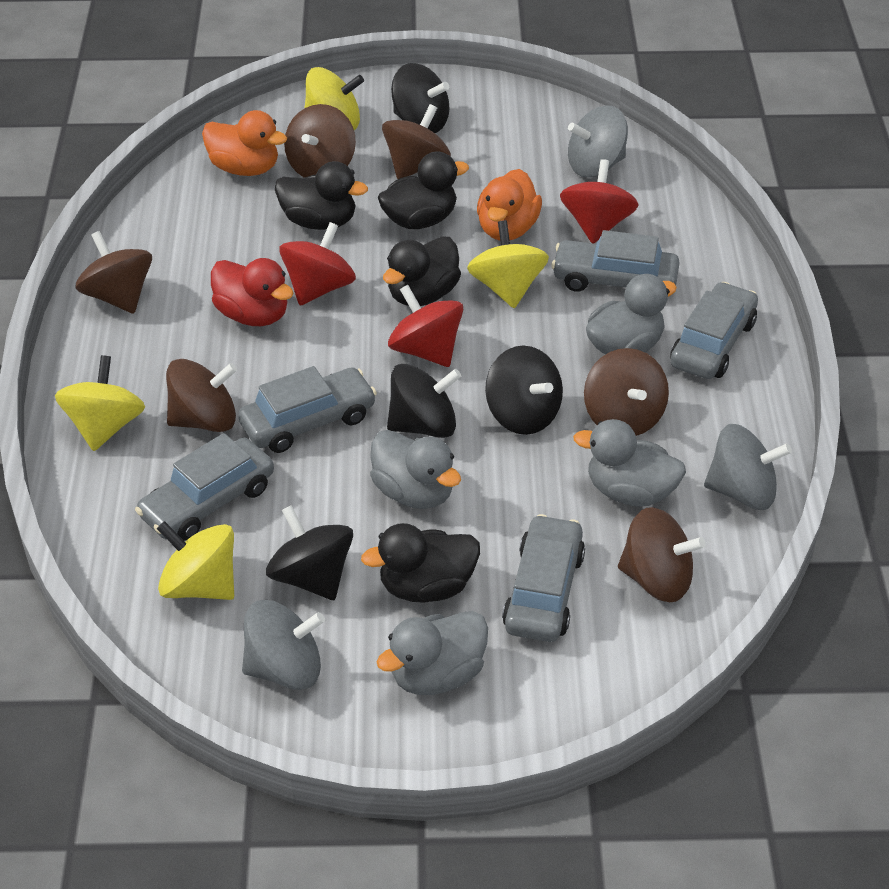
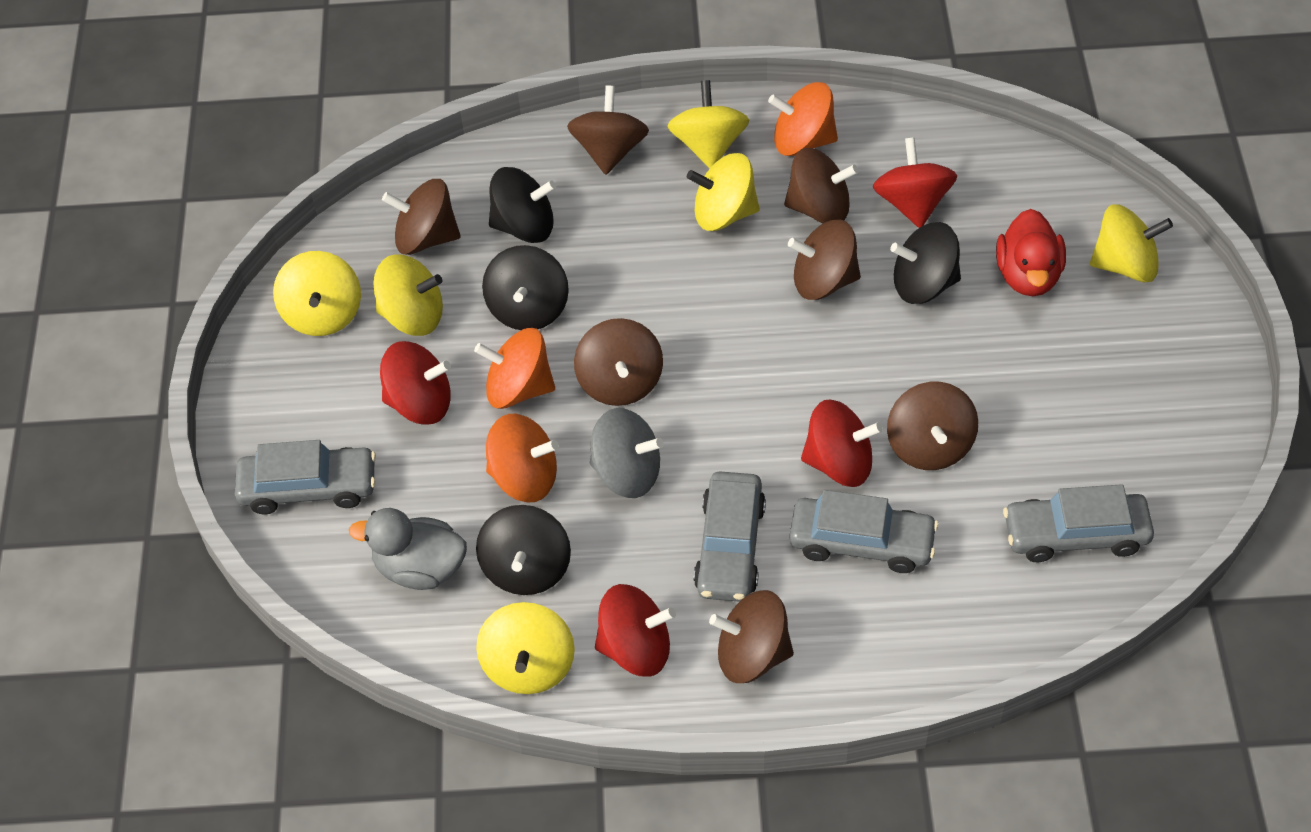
black duck: 4 -> 0
brown spinning top: 6 -> 7
grey car: 5 -> 4
grey duck: 4 -> 1
grey spinning top: 3 -> 1
orange duck: 2 -> 0
orange spinning top: 0 -> 3
red spinning top: 3 -> 4
yellow spinning top: 4 -> 6

